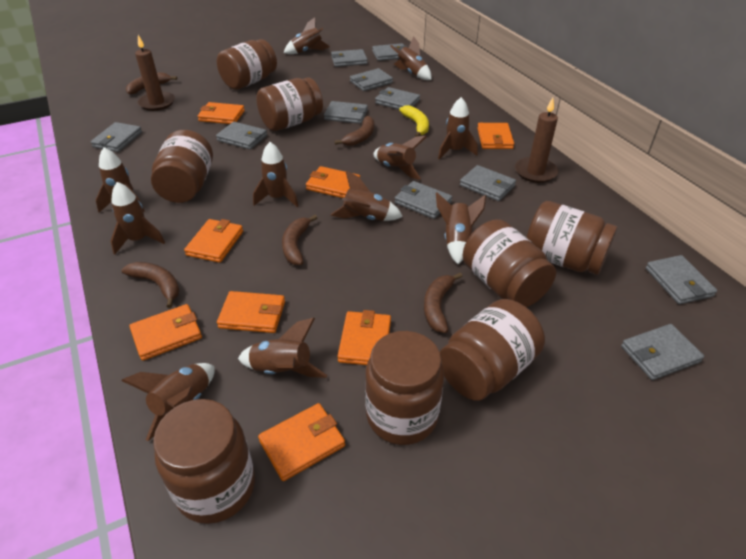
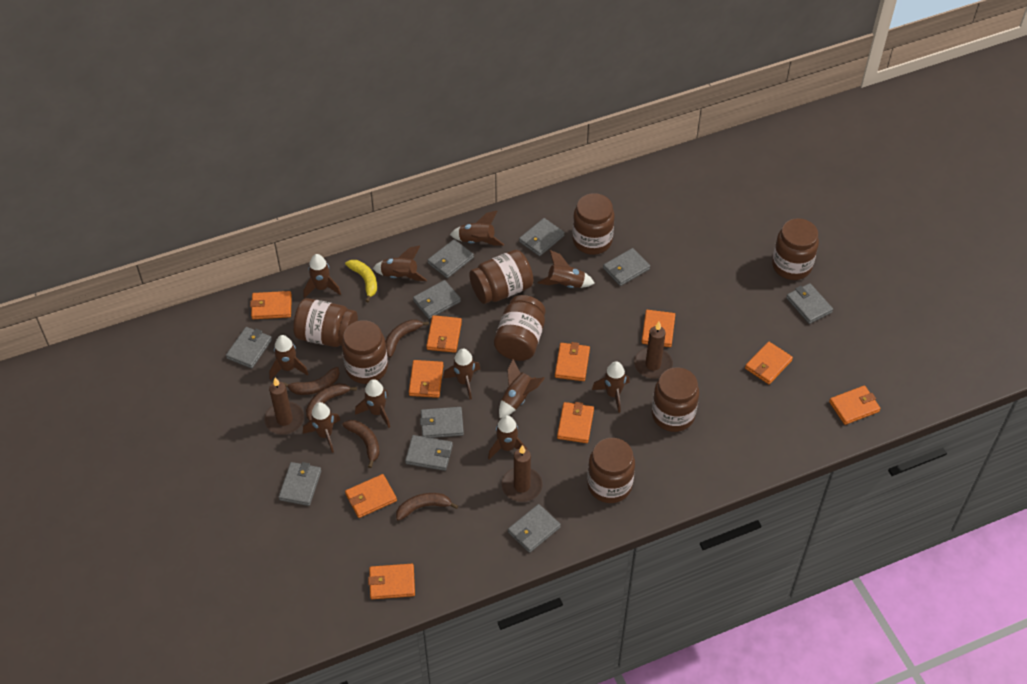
brown candle: 2 -> 3
grey wallet: 11 -> 10
orange wallet: 8 -> 10

